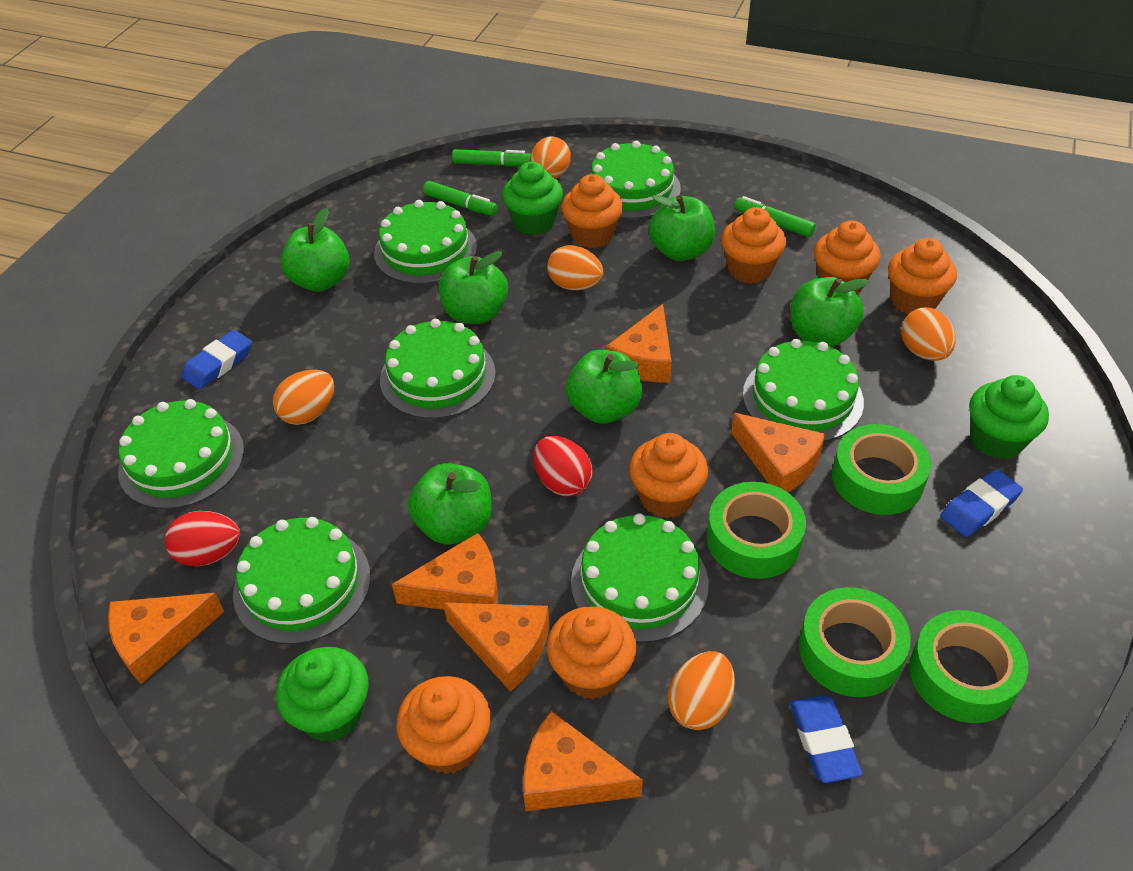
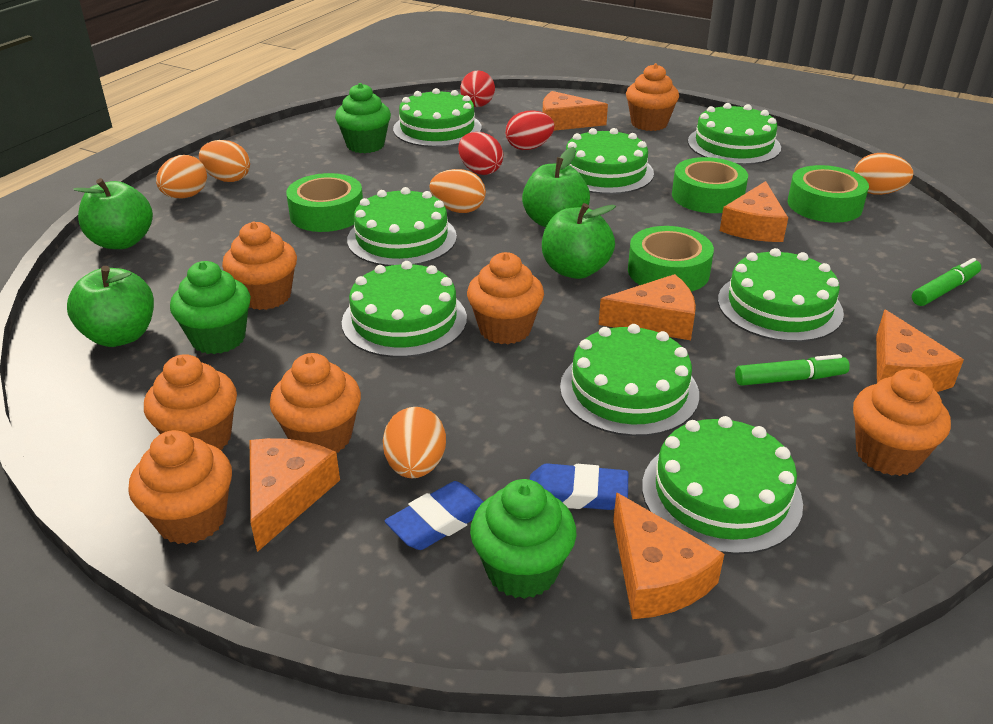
blue eraser: 3 -> 2
green apple: 6 -> 4
green cake: 7 -> 8
green marker: 3 -> 2
red egg: 2 -> 3

